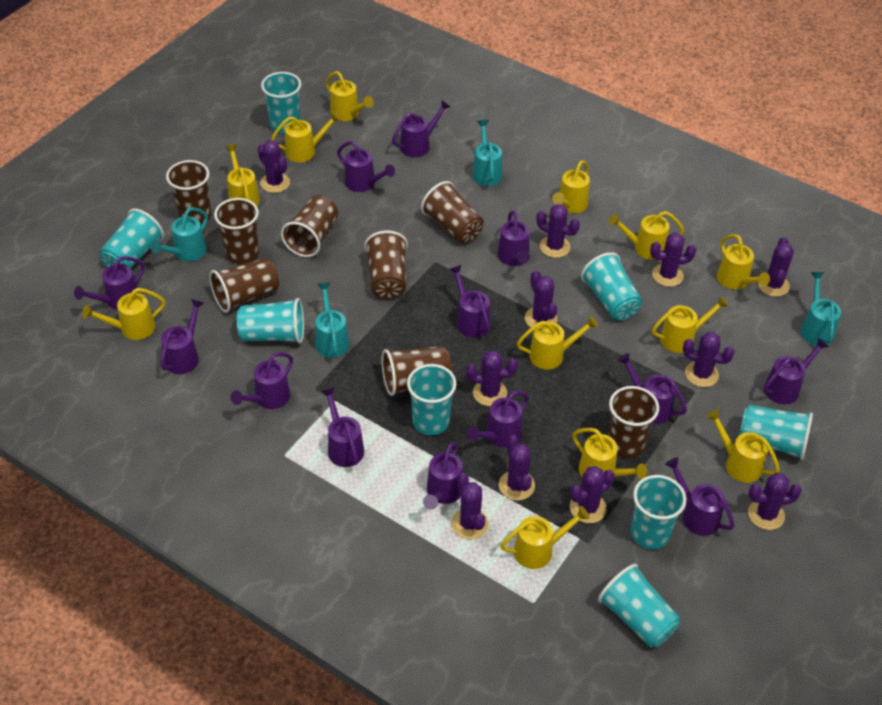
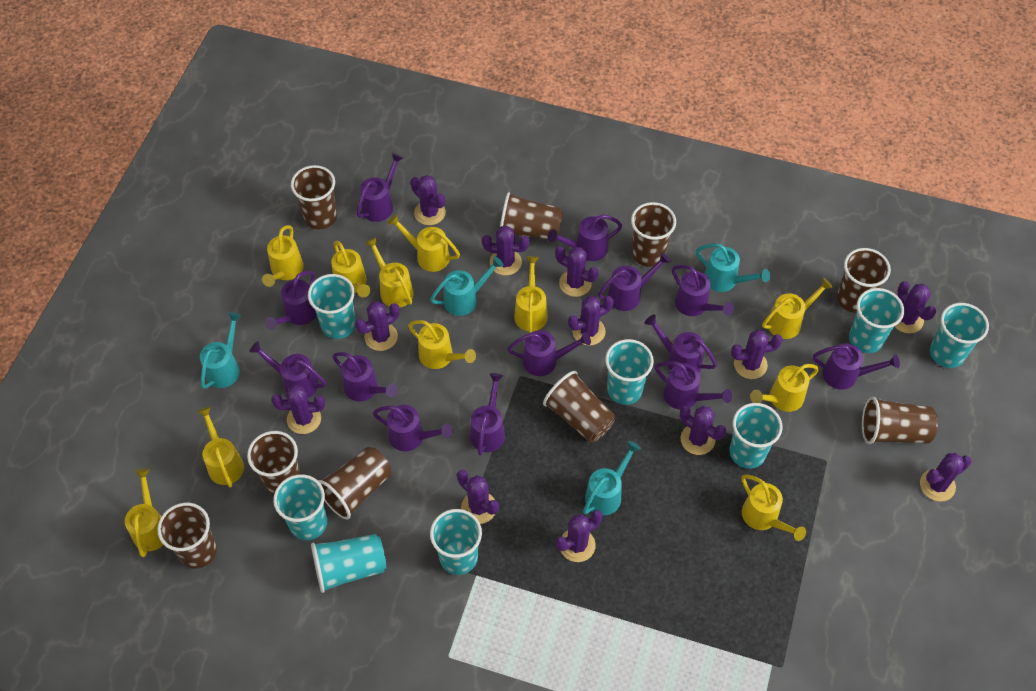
brown cup: 8 -> 9
purple cactus: 11 -> 12
yellow watering can: 12 -> 11

